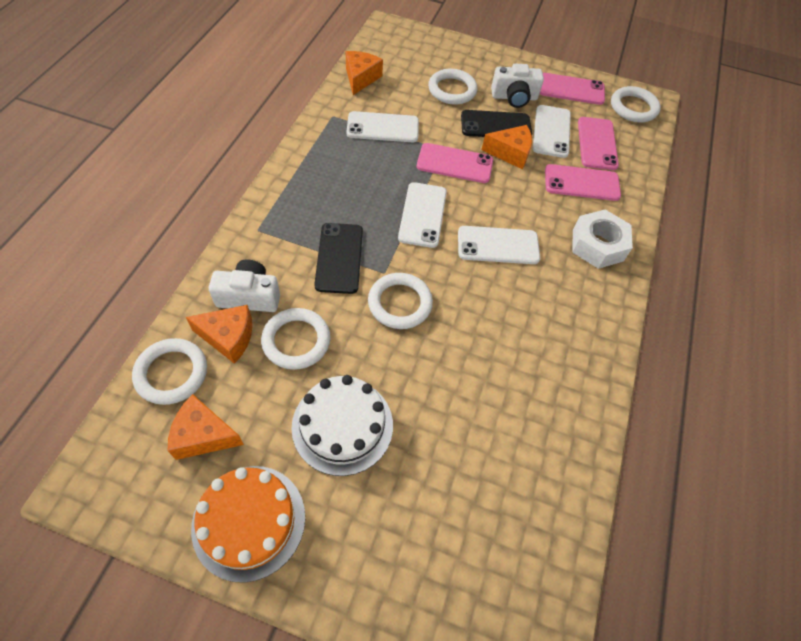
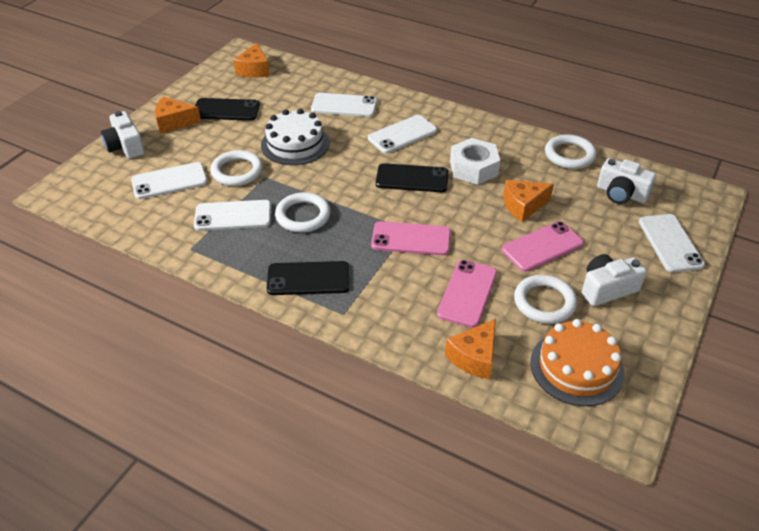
black phone: 2 -> 3
pink phone: 4 -> 3
white camera: 2 -> 3
white phone: 4 -> 5
white ring: 5 -> 4

